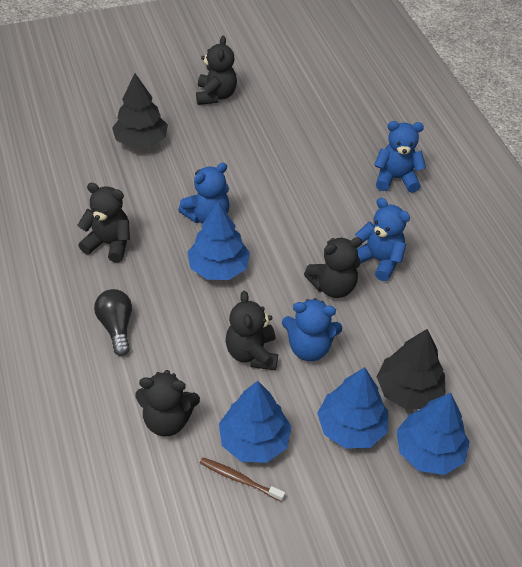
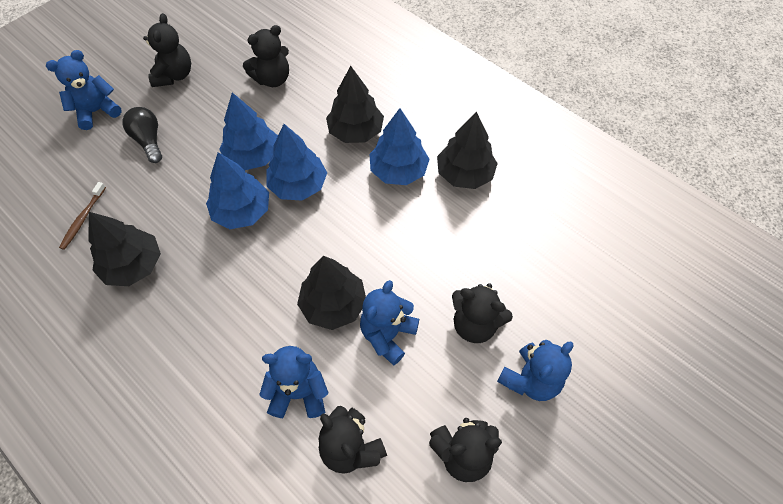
black tree: 2 -> 4

